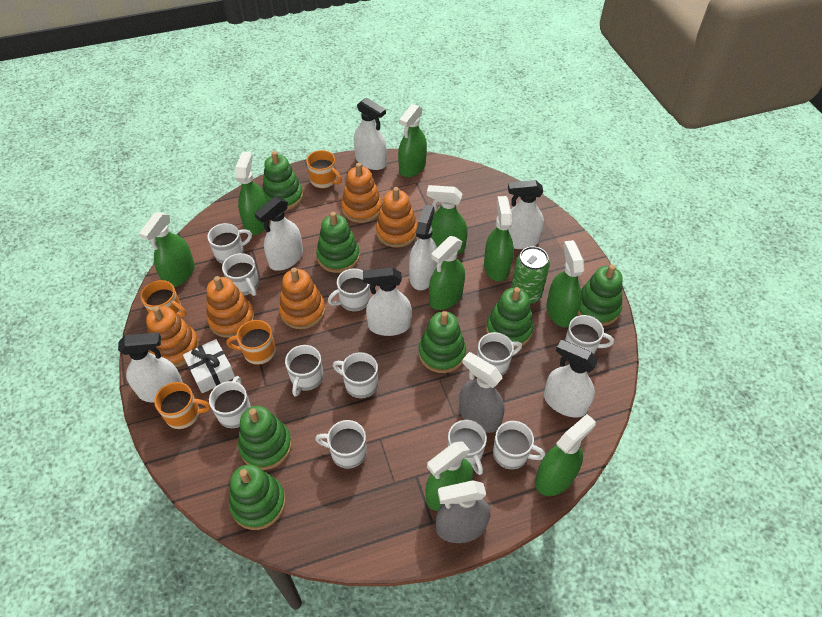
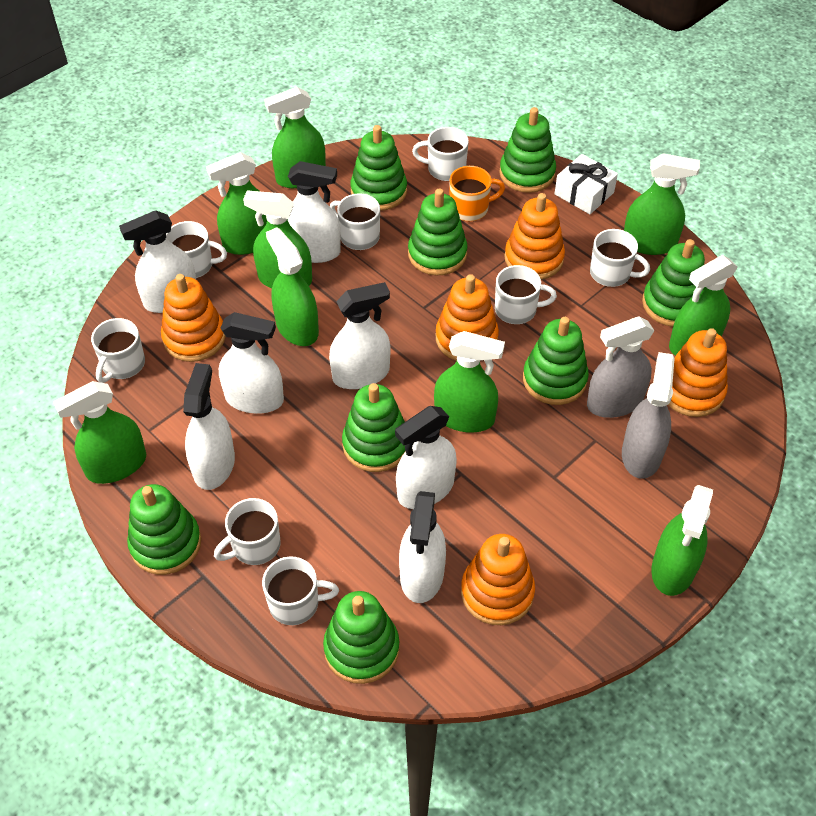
green can: 1 -> 0
green stacking toy: 7 -> 8
orange mug: 4 -> 1
white mug: 11 -> 8

